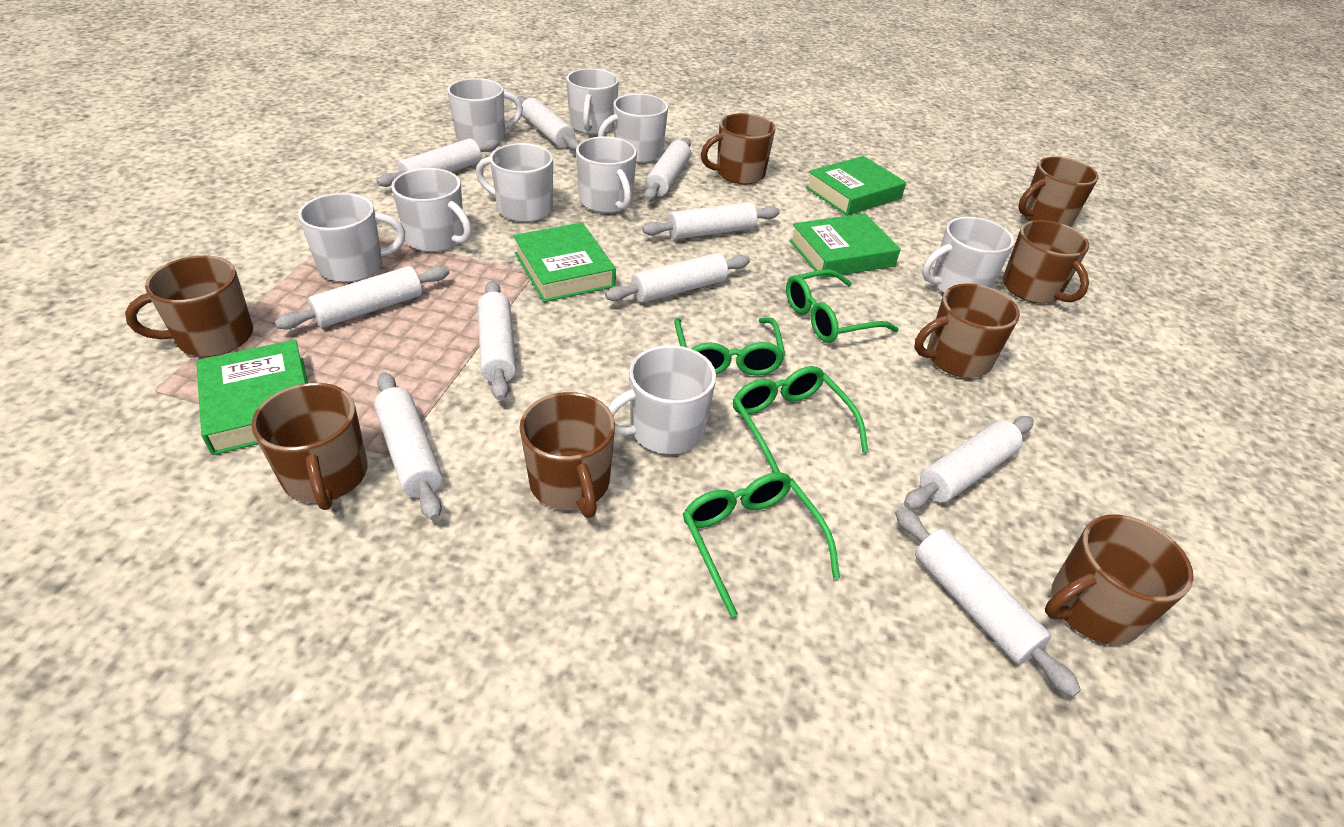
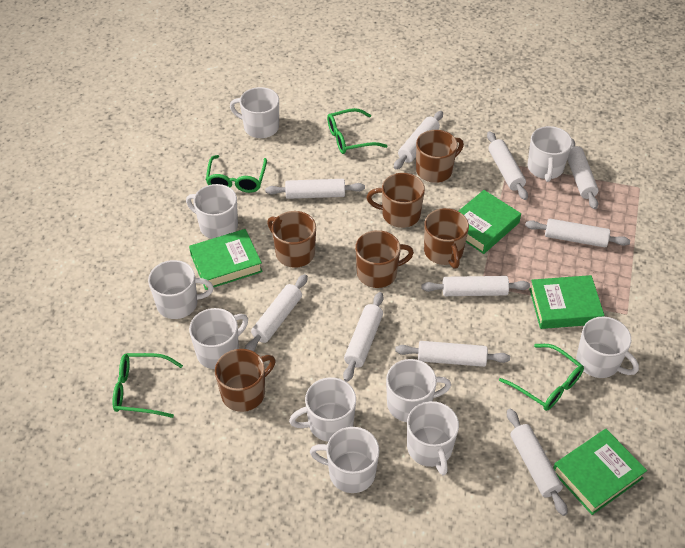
brown mug: 8 -> 6
white mug: 9 -> 10

